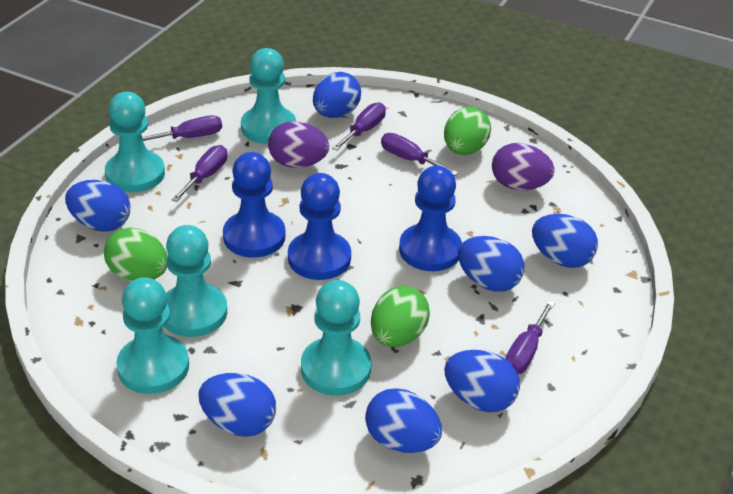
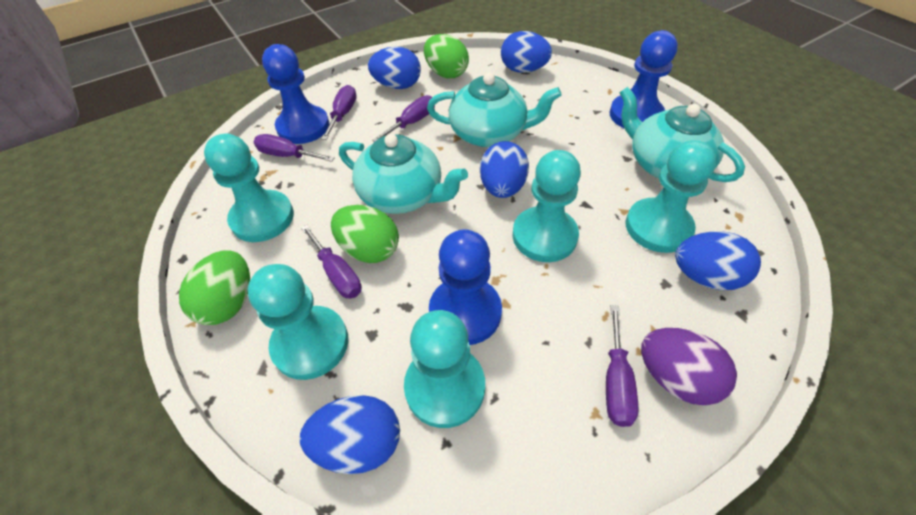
blue egg: 7 -> 5
purple egg: 2 -> 1
turquoise teapot: 0 -> 3

